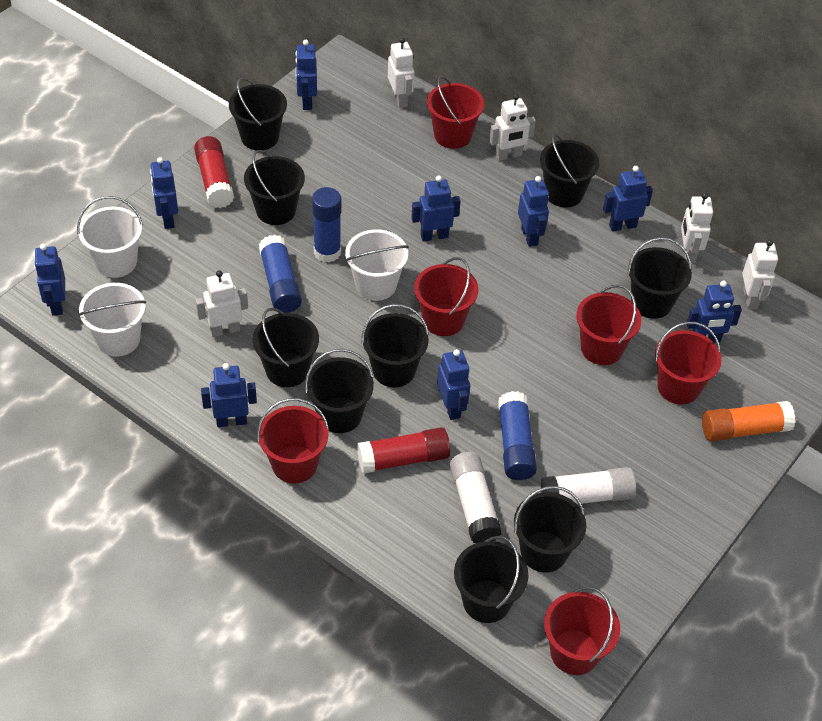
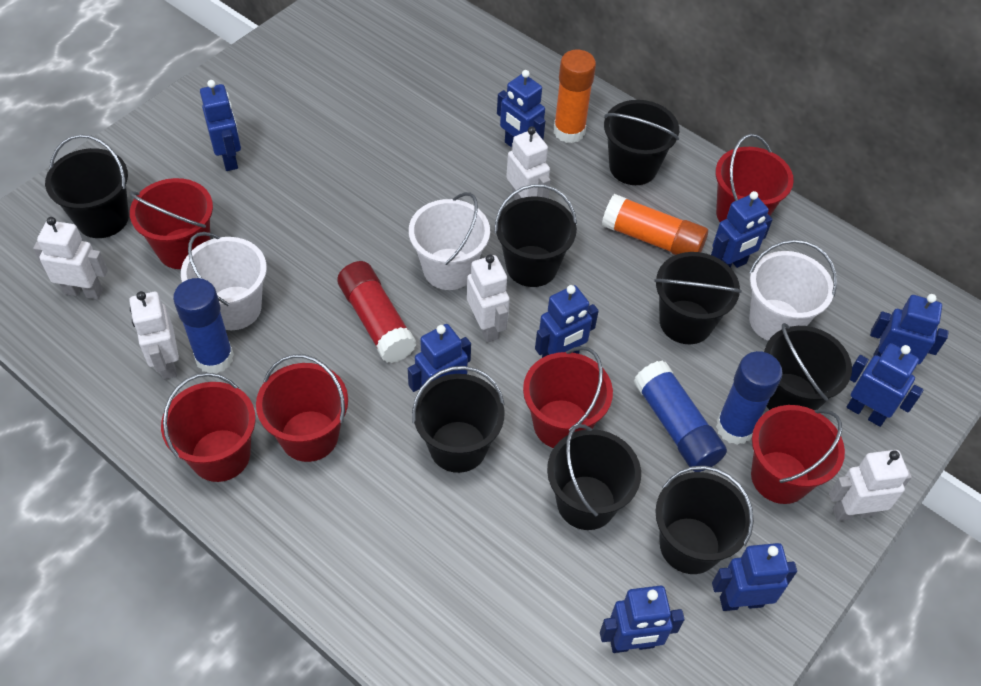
black bucket: 9 -> 8
orange glue stick: 1 -> 2
red glue stick: 2 -> 1
white glue stick: 2 -> 0

